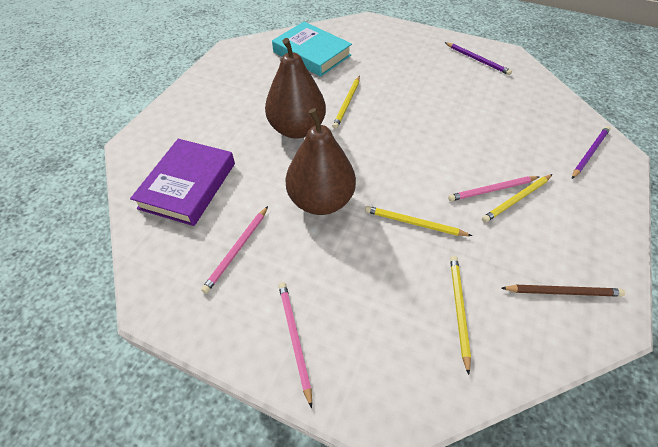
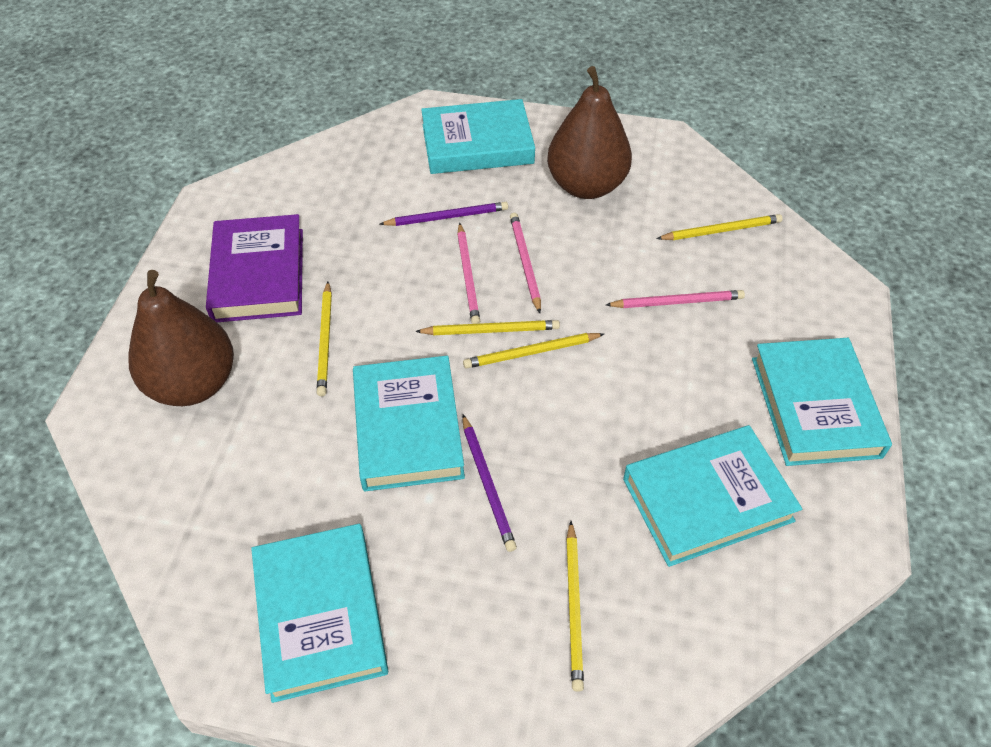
brown pencil: 1 -> 0
turquoise book: 1 -> 5
yellow pencil: 4 -> 5

